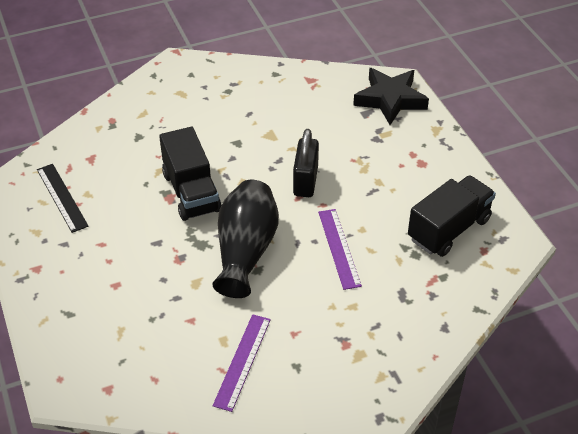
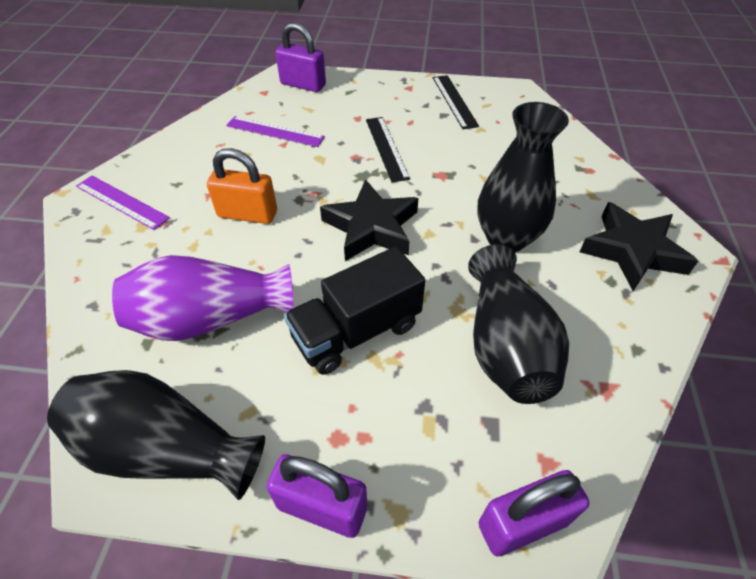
black padlock: 1 -> 0
black ruler: 1 -> 2
black star: 1 -> 2
black truck: 2 -> 1
black vase: 1 -> 3
orange padlock: 0 -> 1
purple padlock: 0 -> 3
purple vase: 0 -> 1

